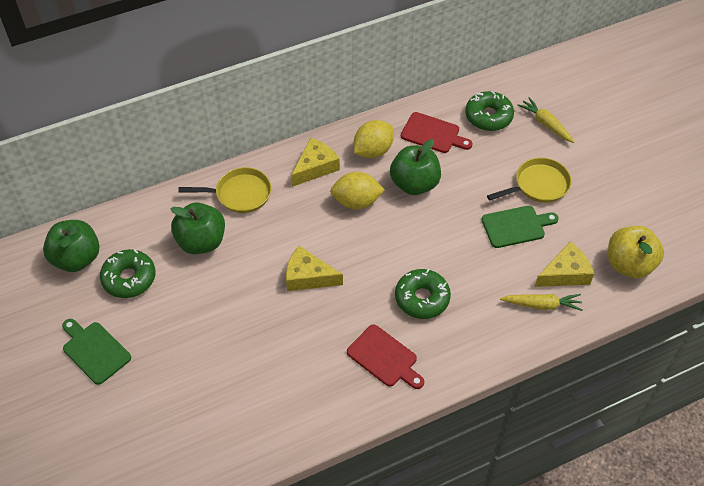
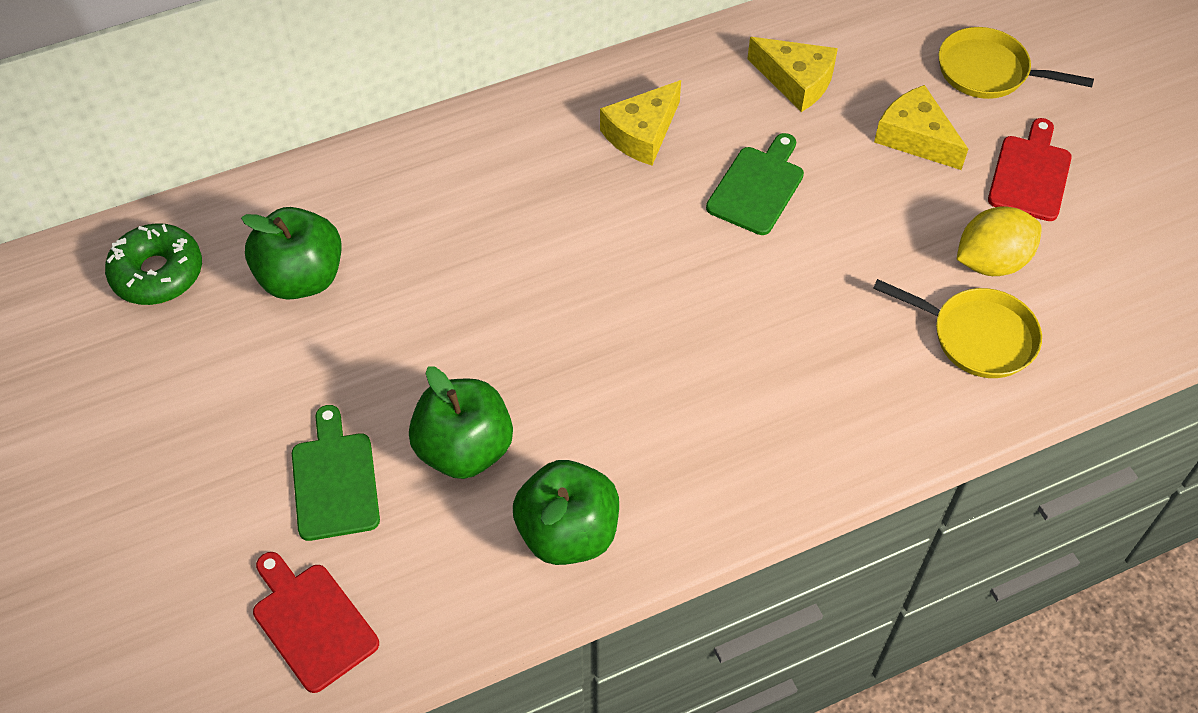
green donut: 3 -> 1
yellow apple: 1 -> 0
yellow carrot: 2 -> 0
yellow lemon: 2 -> 1

